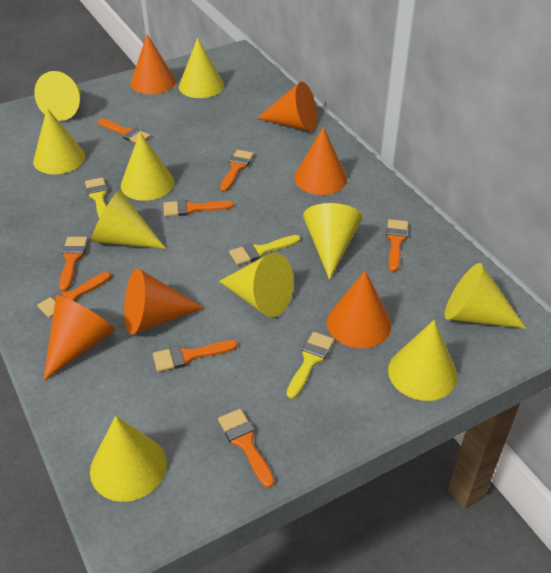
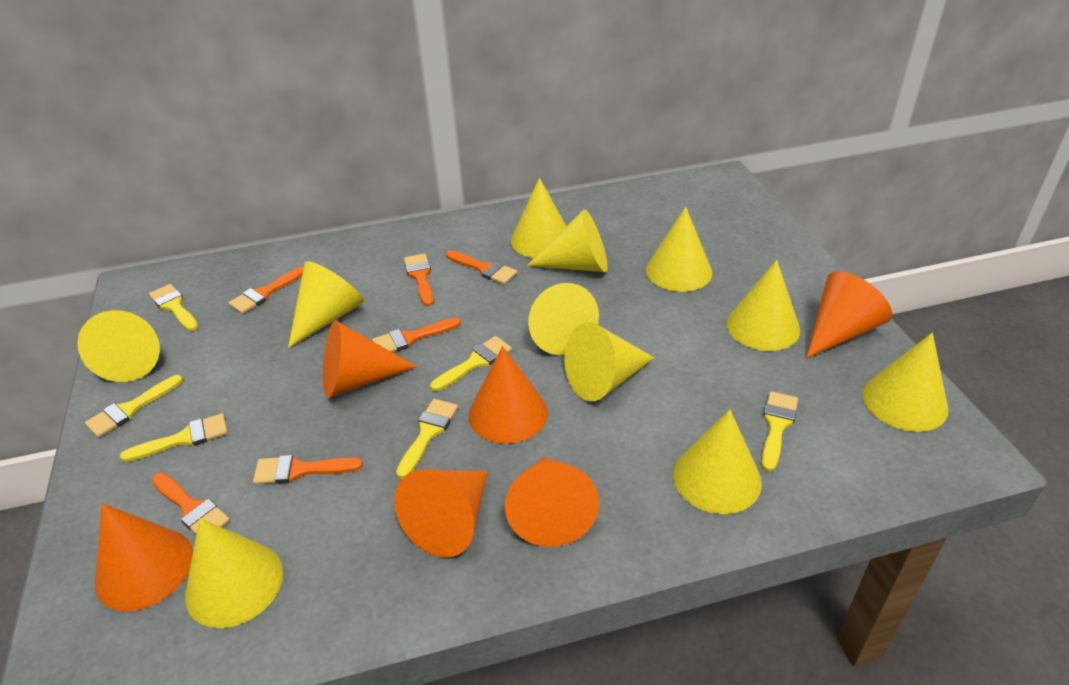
orange brush: 8 -> 6
yellow brush: 3 -> 6
yellow cone: 10 -> 11

